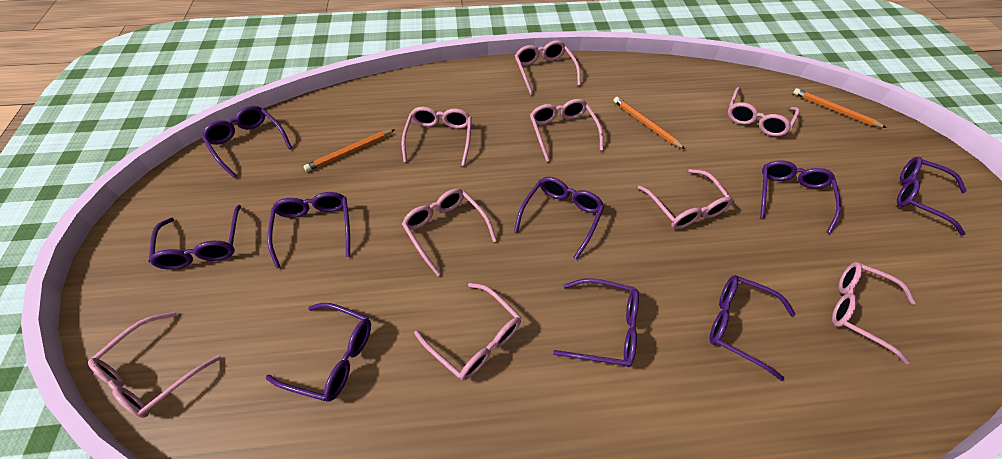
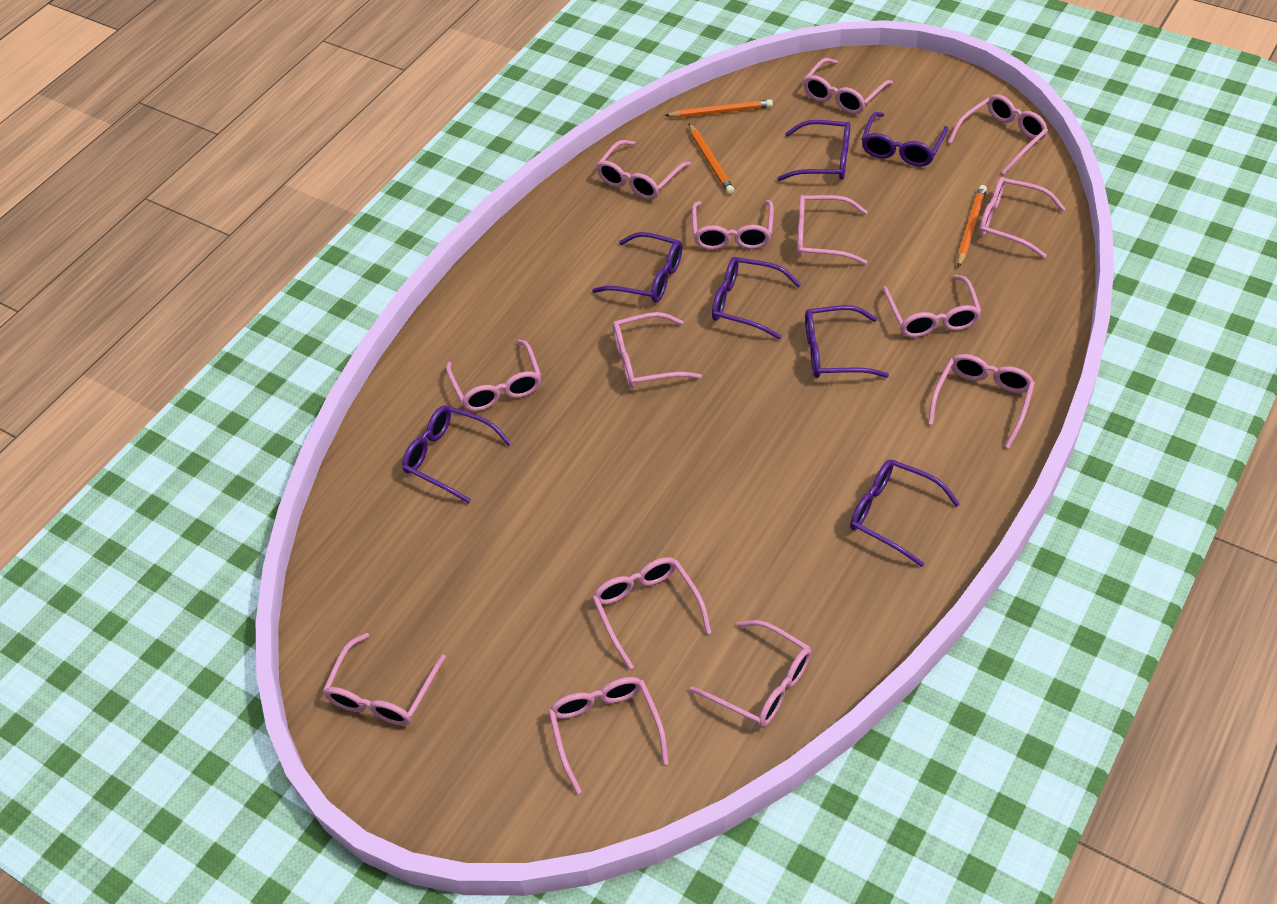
pink glasses: 9 -> 14
purple glasses: 9 -> 7

